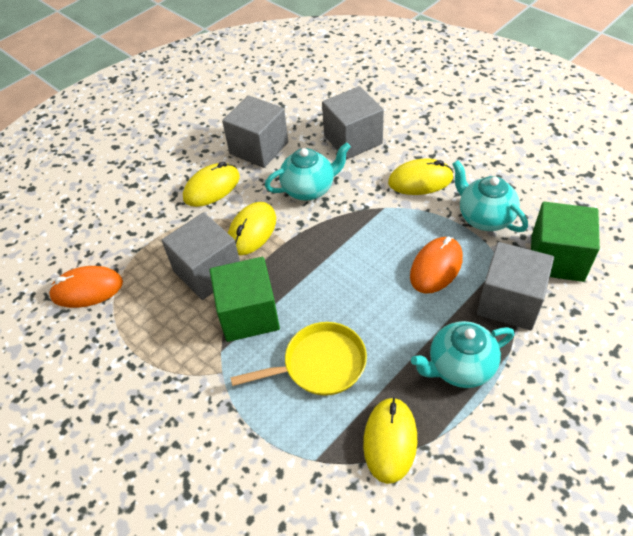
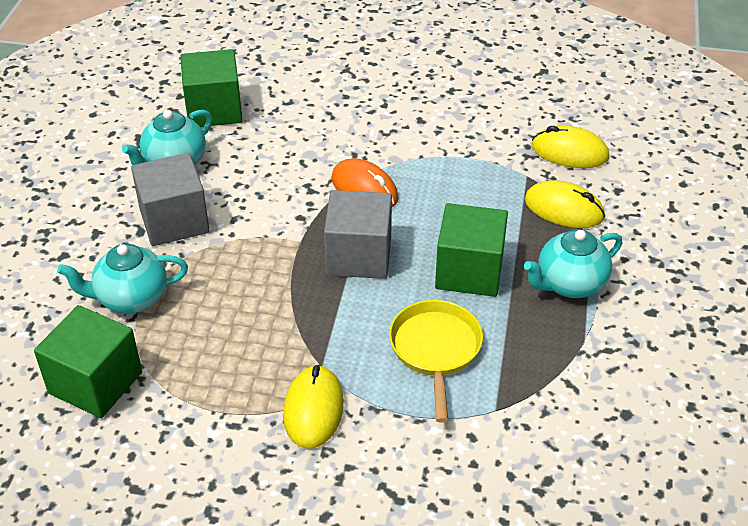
green cube: 2 -> 3
grey cube: 4 -> 2
orange mouse: 2 -> 1
yellow mouse: 4 -> 3

